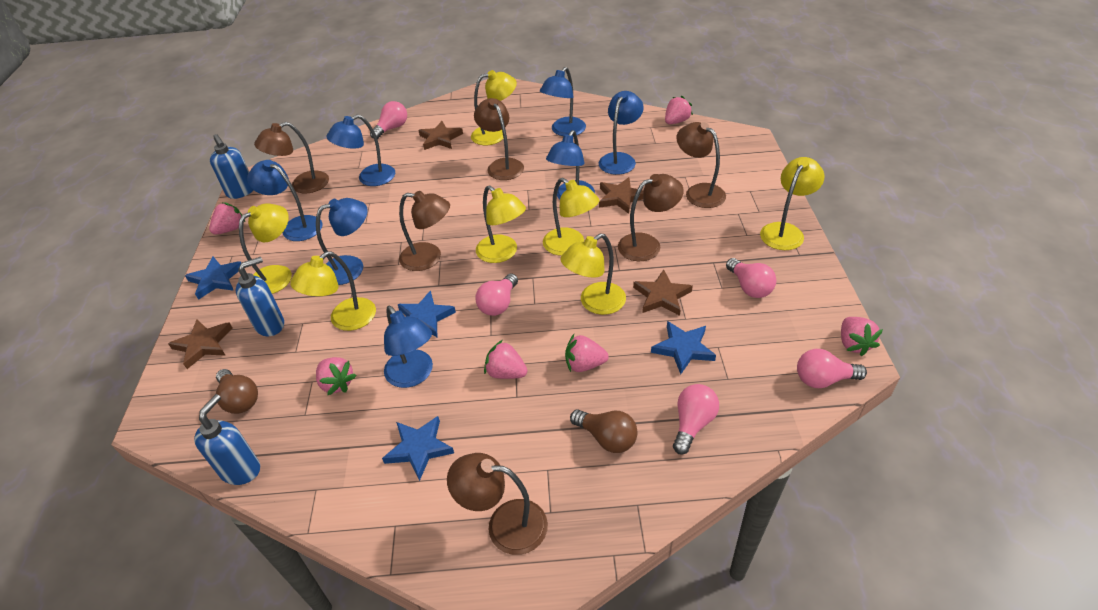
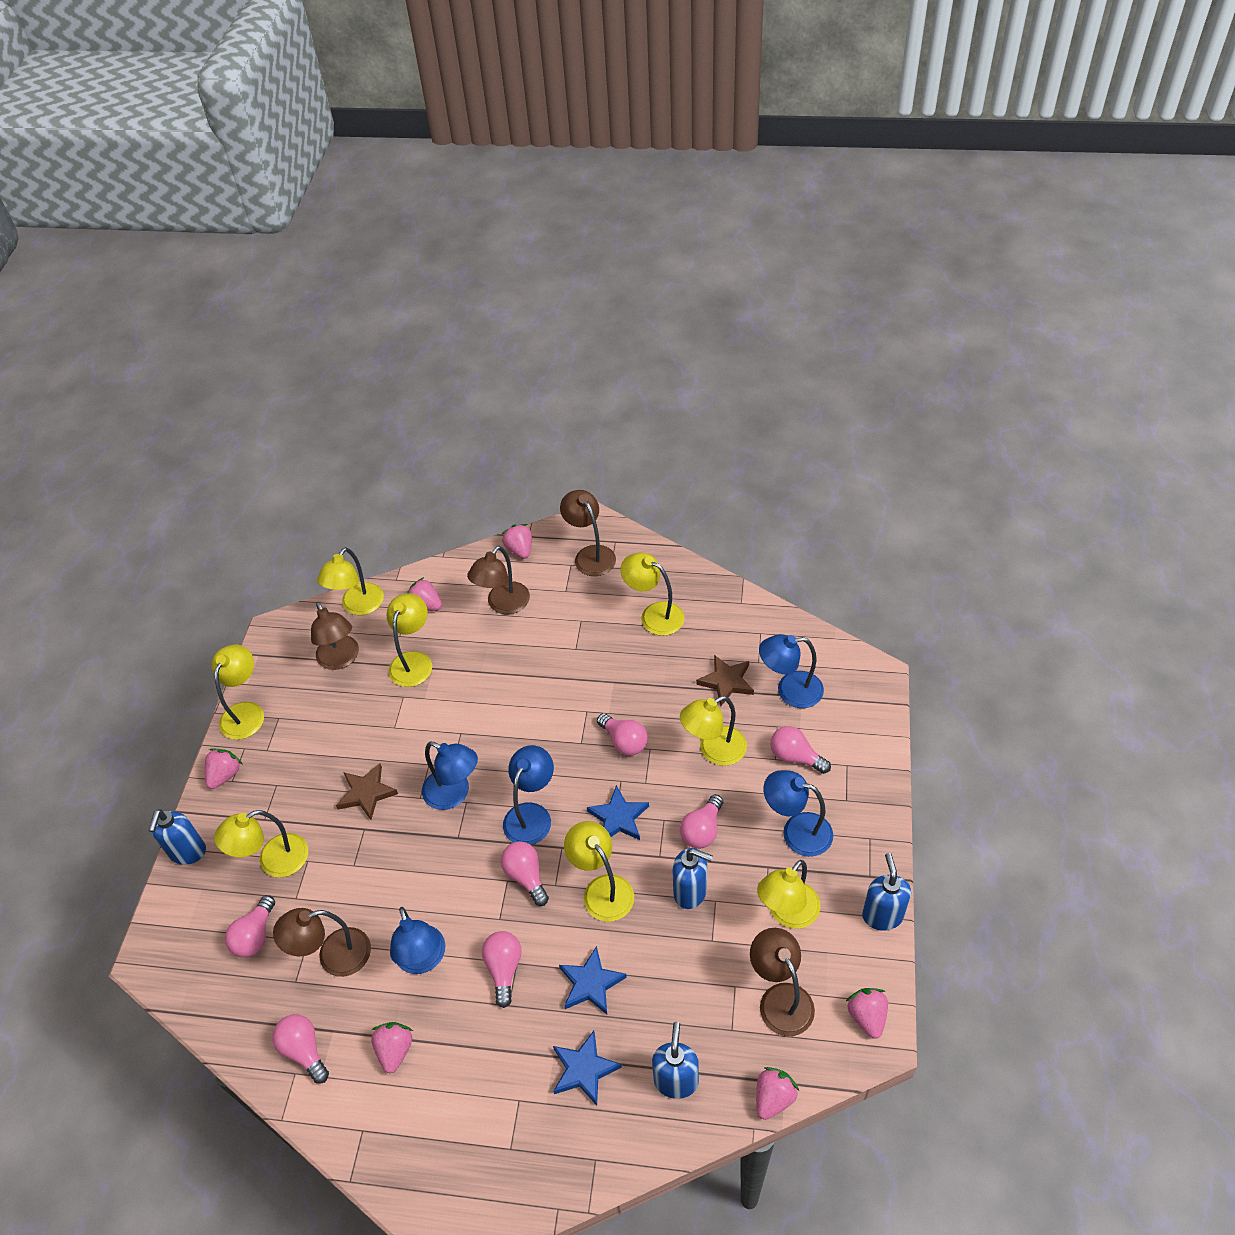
blue lamp: 7 -> 5
blue soap dispenser: 3 -> 4
blue star: 4 -> 3
brown lamp: 6 -> 5
brown light bulb: 2 -> 0
brown star: 4 -> 2
pink light bulb: 5 -> 7
yellow lamp: 7 -> 8

